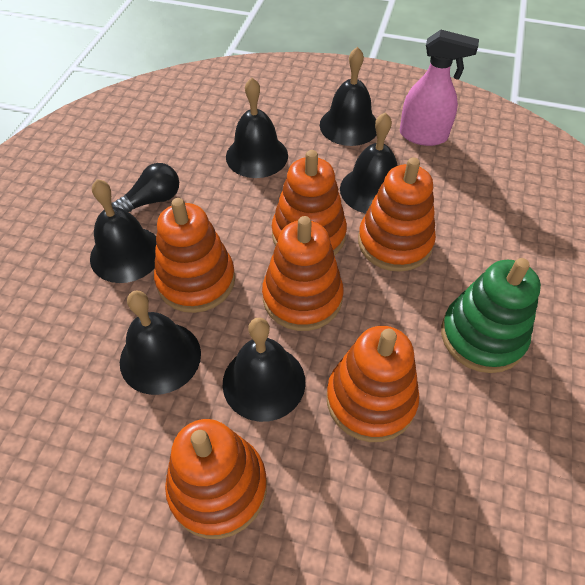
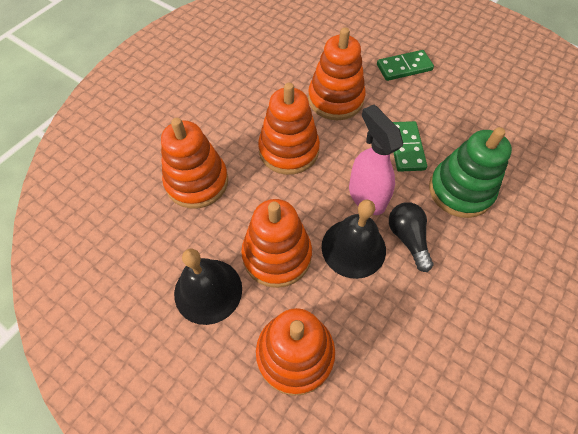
black bell: 6 -> 2
green domino: 0 -> 2
orange stacking toy: 6 -> 5

